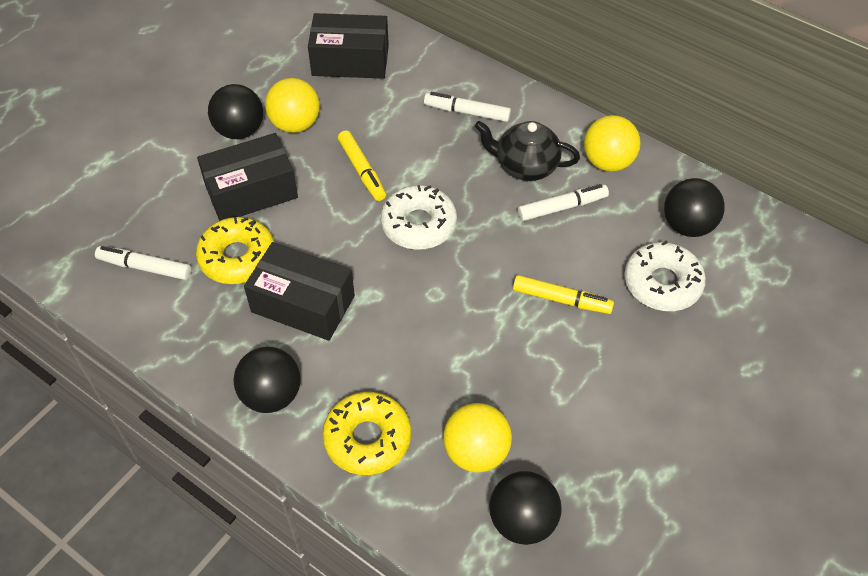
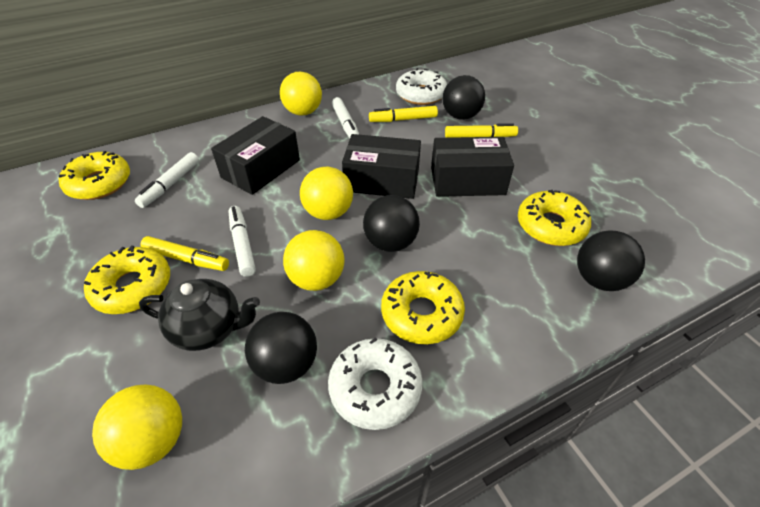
yellow ball: 3 -> 4
yellow donut: 2 -> 4
yellow marker: 2 -> 3

